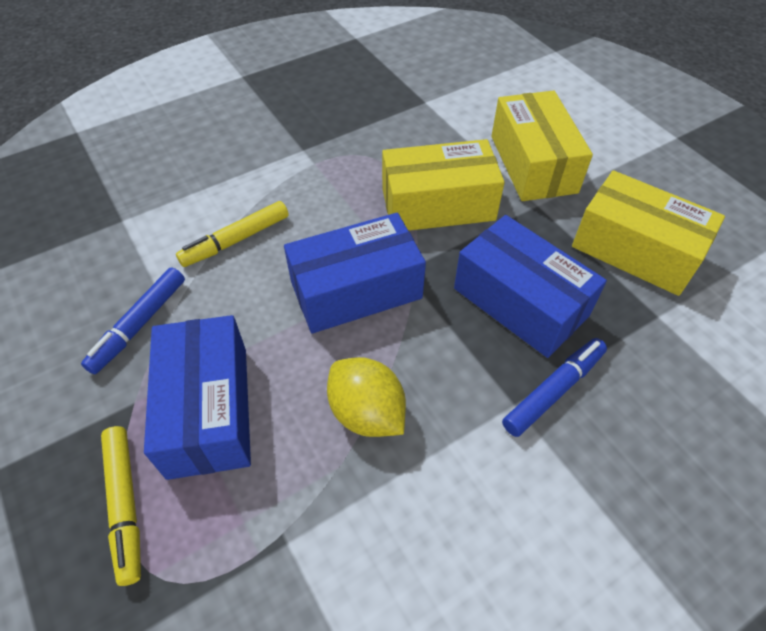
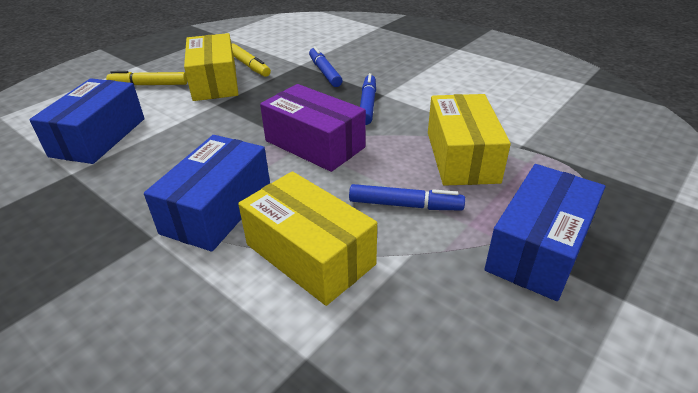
blue marker: 2 -> 3
purple box: 0 -> 1
yellow lemon: 1 -> 0

